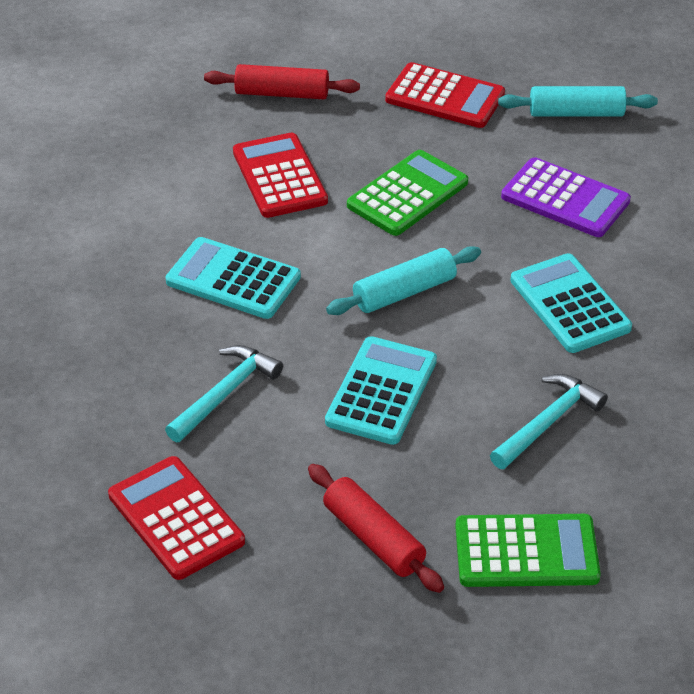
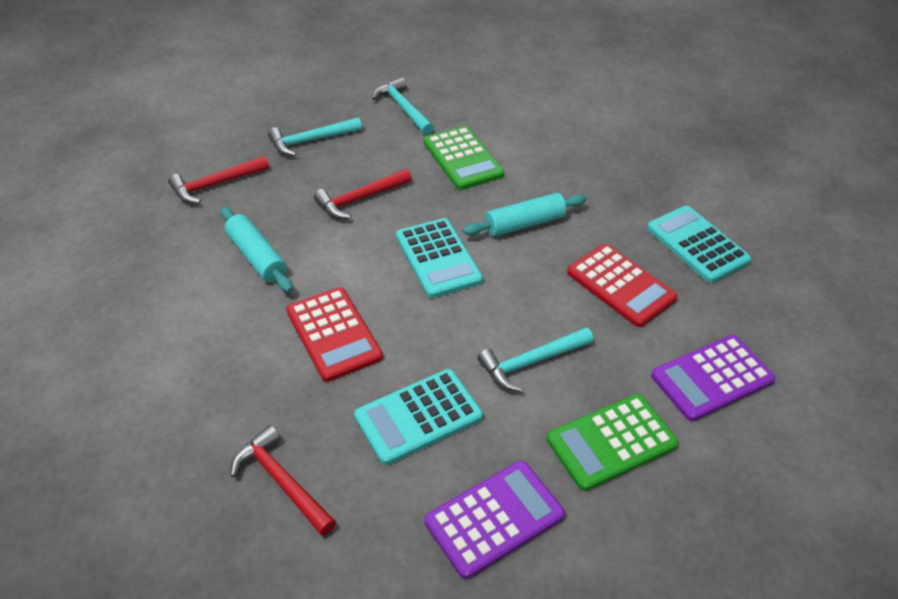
purple calculator: 1 -> 2
red calculator: 3 -> 2
red hammer: 0 -> 3
red rolling pin: 2 -> 0
turquoise hammer: 2 -> 3

